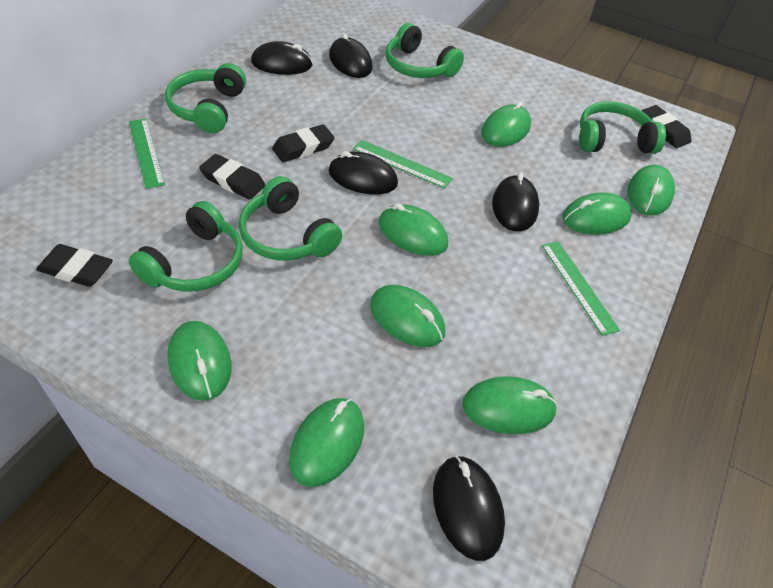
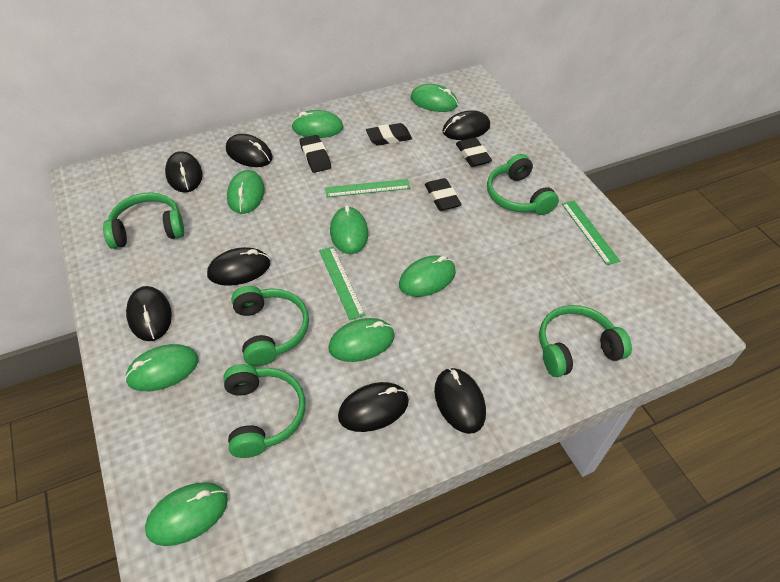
black mouse: 5 -> 7

